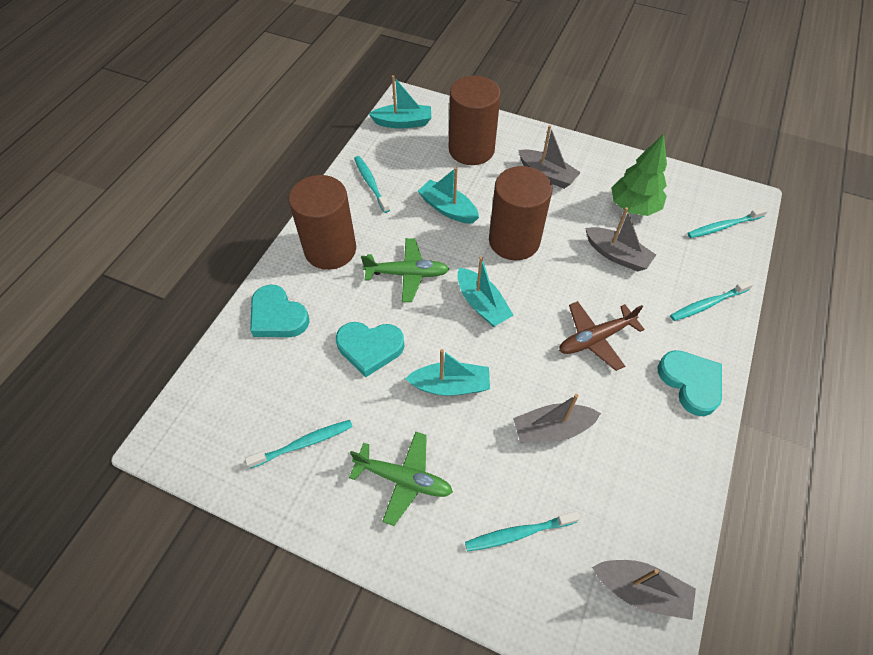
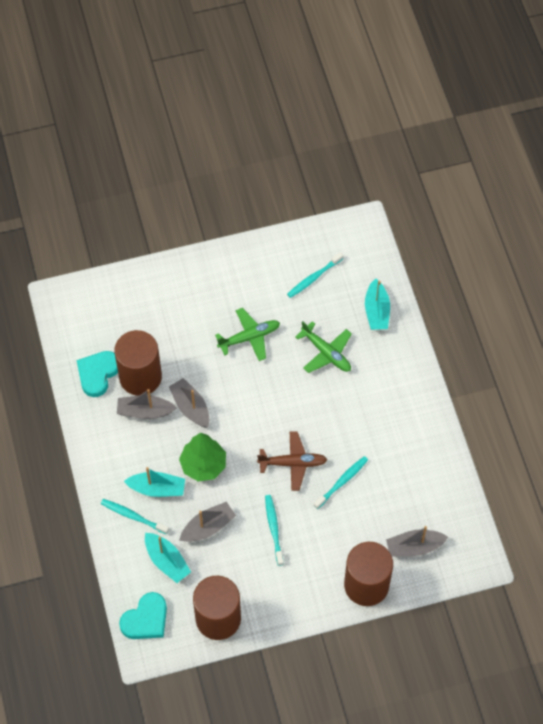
turquoise boat: 4 -> 3
turquoise heart: 3 -> 2
turquoise toothbrush: 5 -> 4

